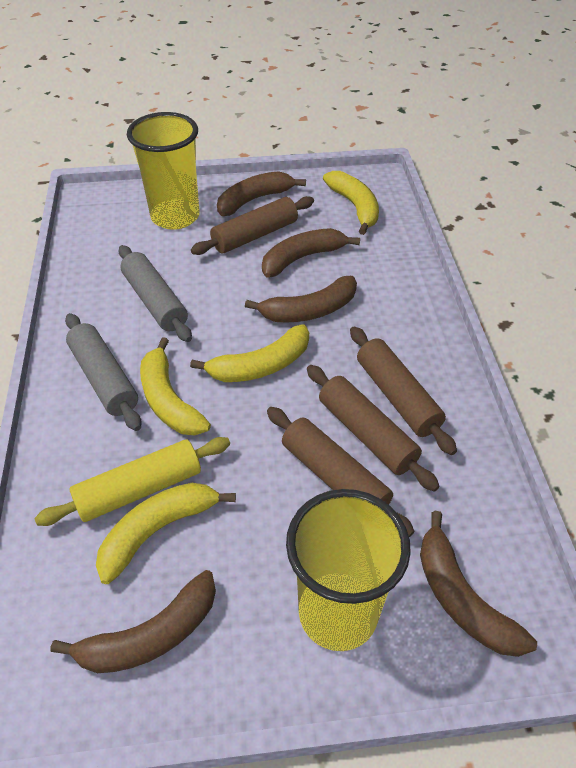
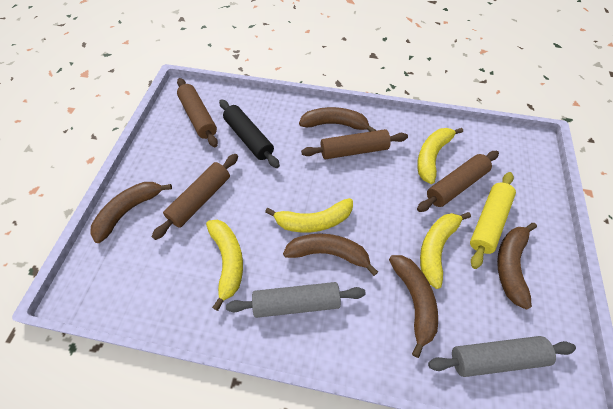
black rolling pin: 0 -> 1
yellow cup: 2 -> 0

